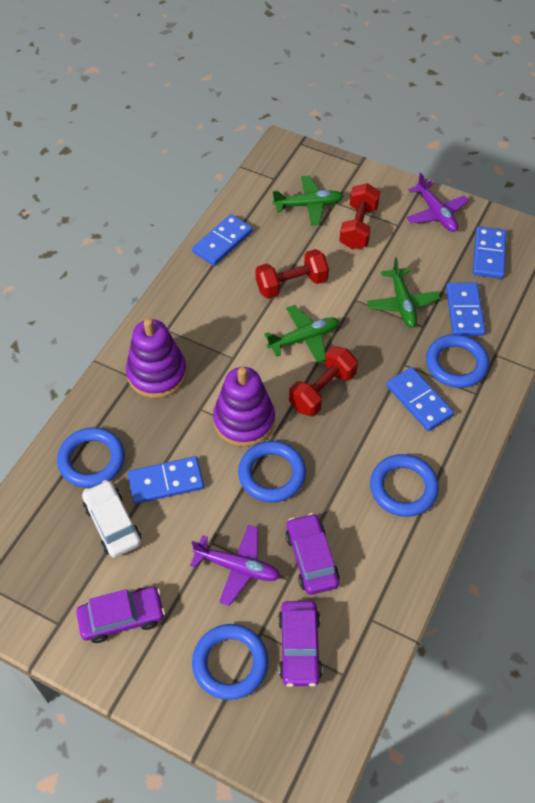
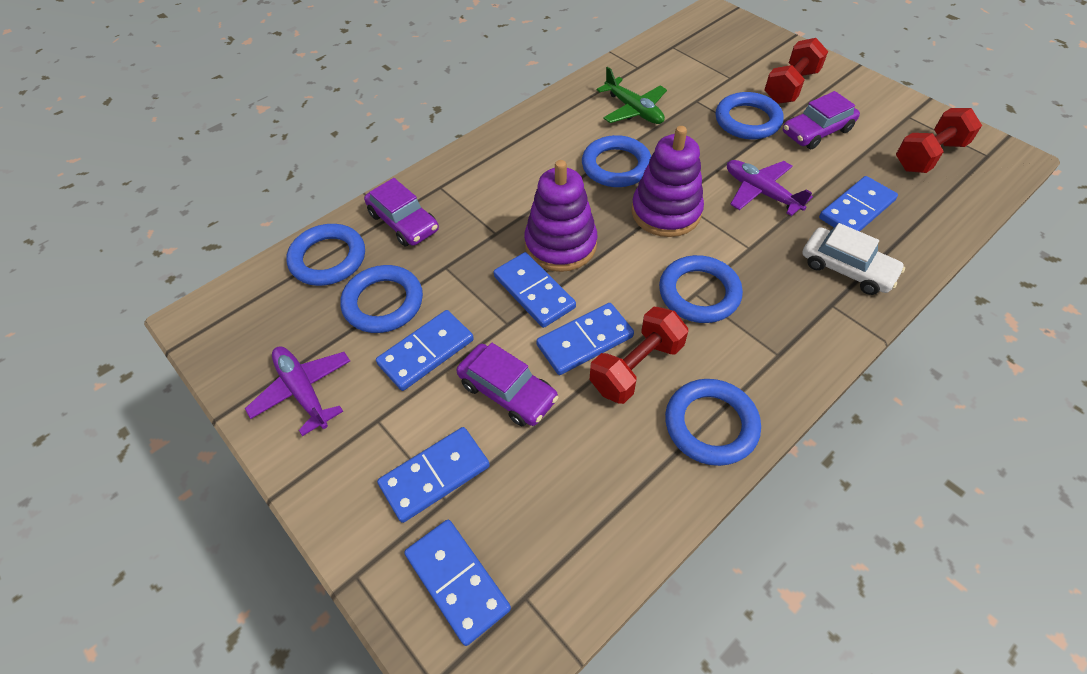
blue domino: 5 -> 6
blue ring: 5 -> 6
green plane: 3 -> 1

